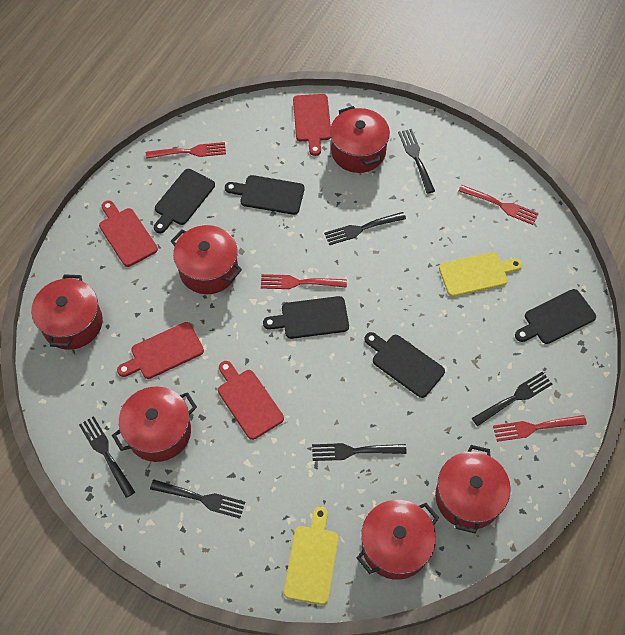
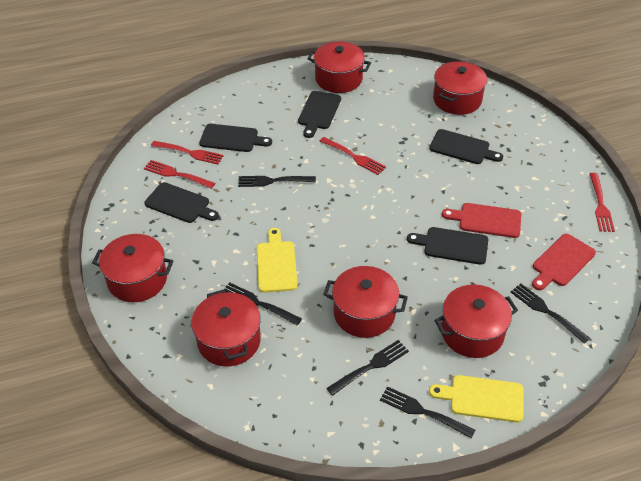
black fork: 6 -> 5
red cutting board: 4 -> 2

